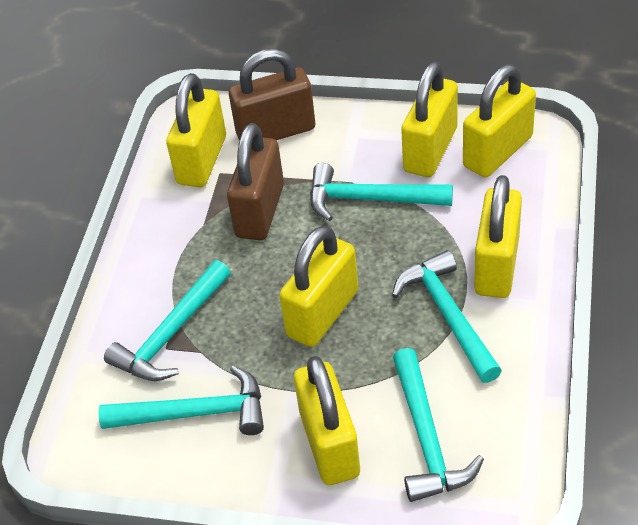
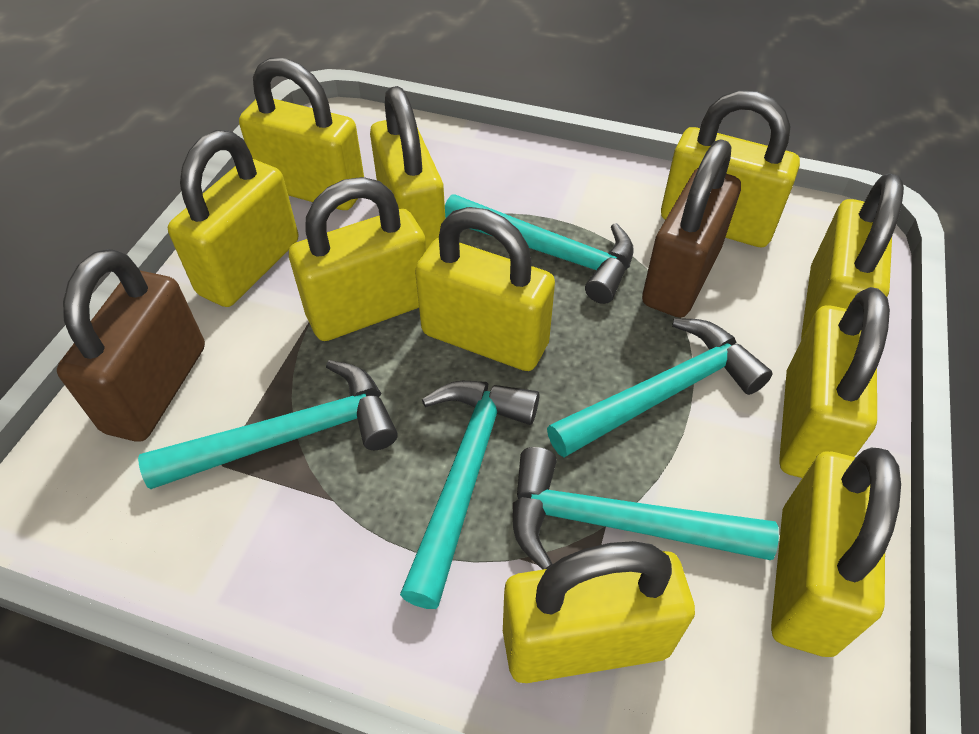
yellow padlock: 6 -> 10

